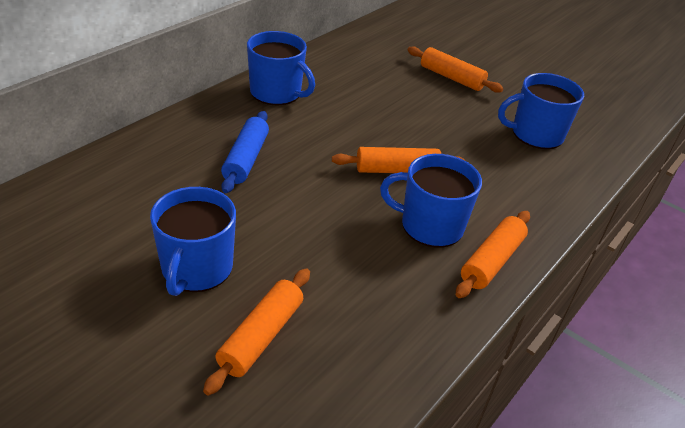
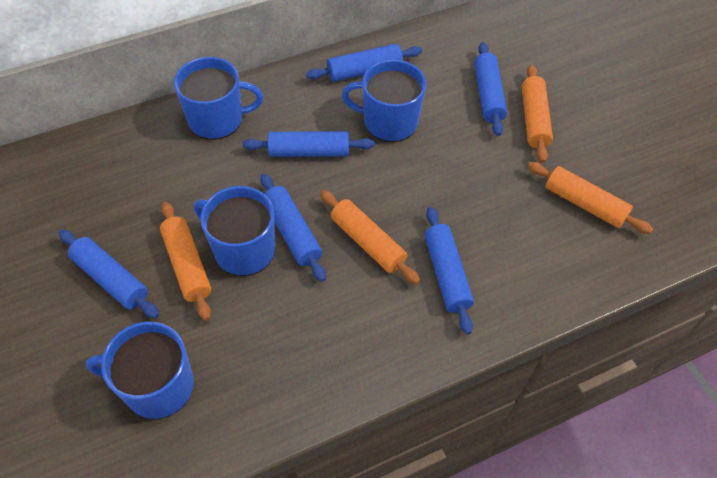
blue rolling pin: 1 -> 6

